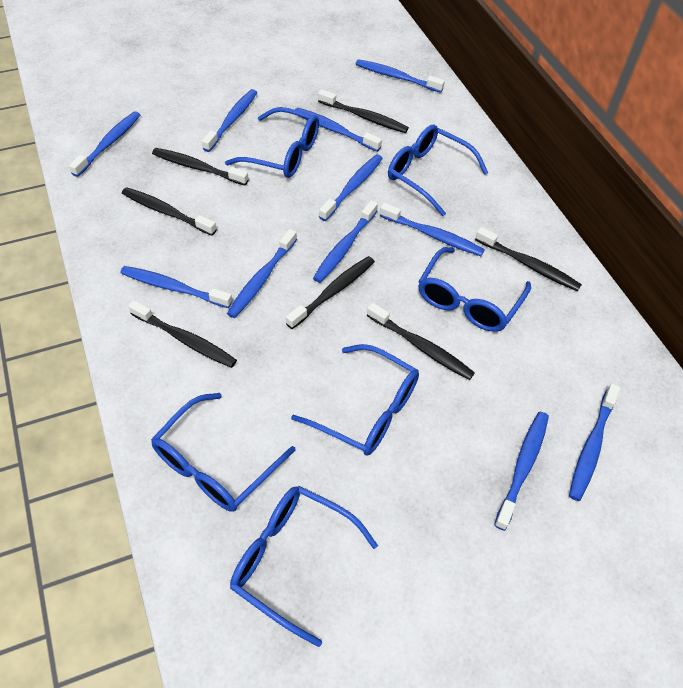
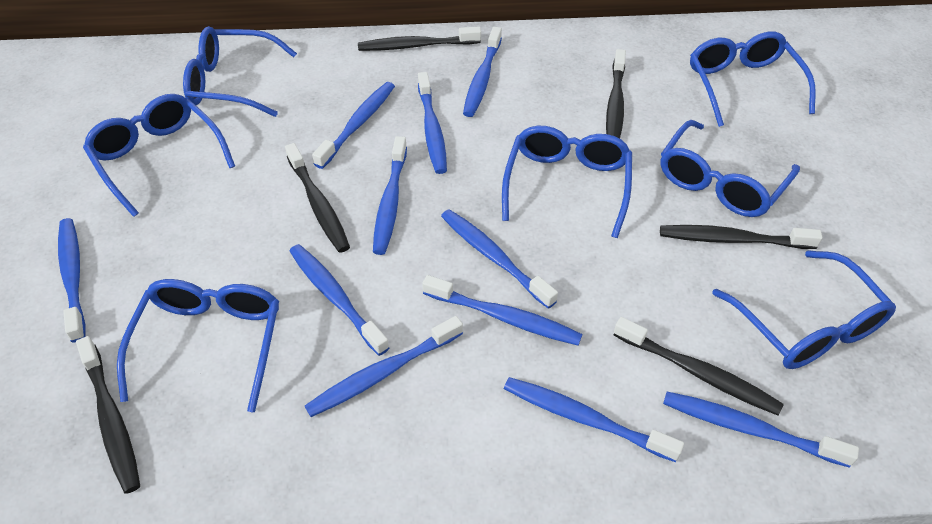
black toothbrush: 7 -> 6
blue glasses: 6 -> 7

